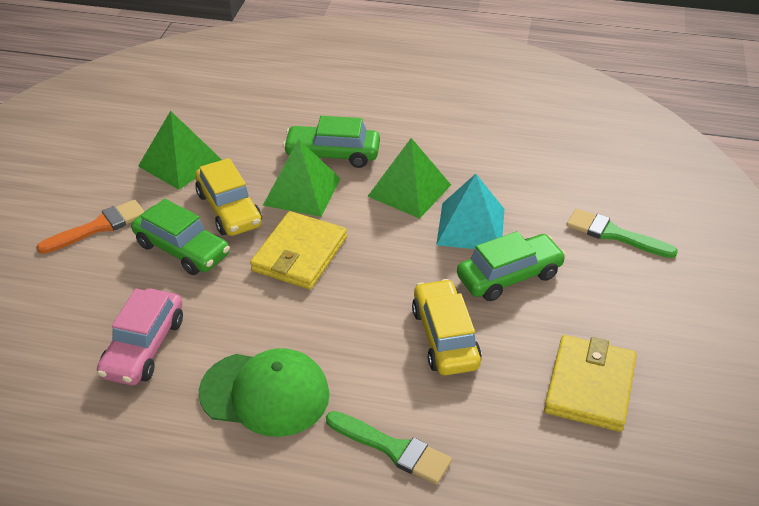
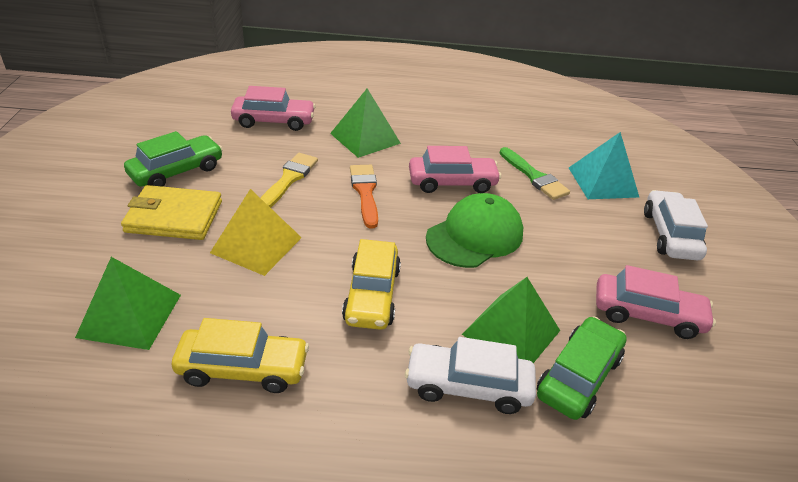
green brush: 2 -> 1
green car: 3 -> 2
pink car: 1 -> 3
white car: 0 -> 2
yellow brush: 0 -> 1
yellow pyramid: 0 -> 1
yellow wallet: 2 -> 1

